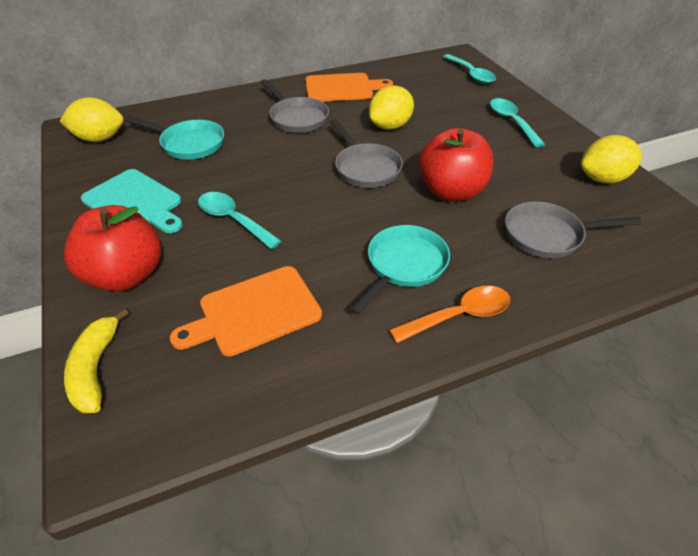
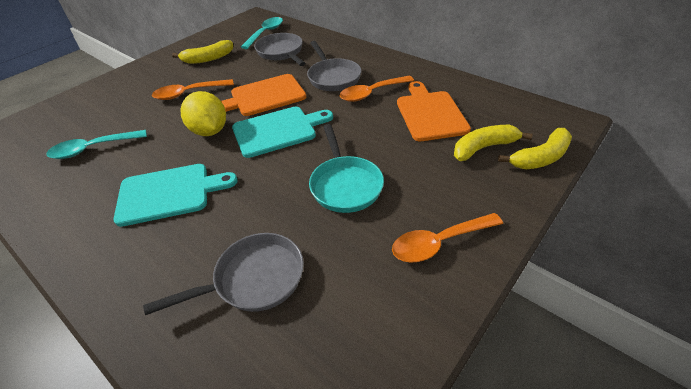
orange spoon: 1 -> 3
red apple: 2 -> 0
turquoise cutting board: 1 -> 2
turquoise pan: 2 -> 1
turquoise spoon: 3 -> 2
yellow banana: 1 -> 3
yellow lemon: 3 -> 1

